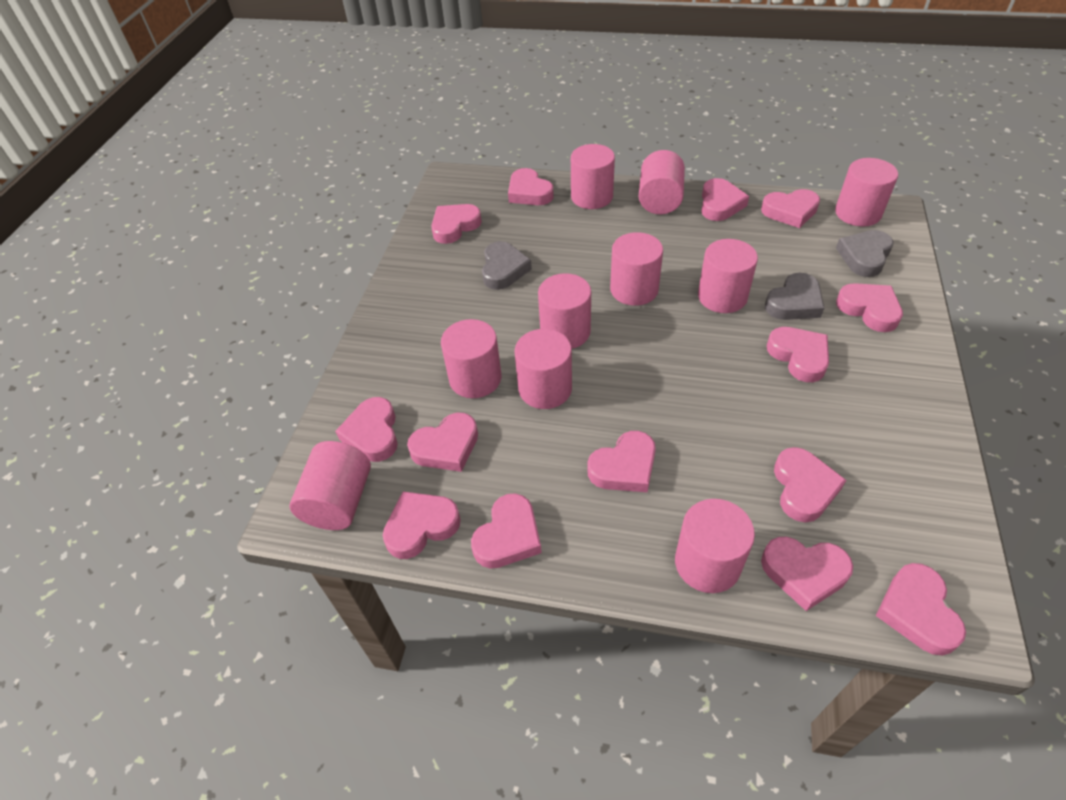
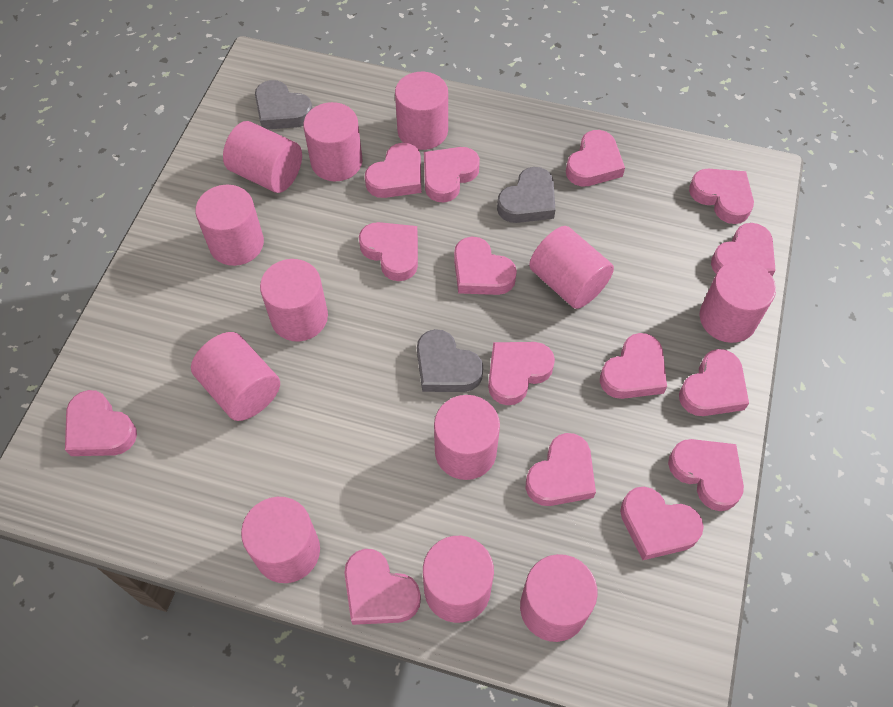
pink cylinder: 10 -> 12
pink heart: 14 -> 15

